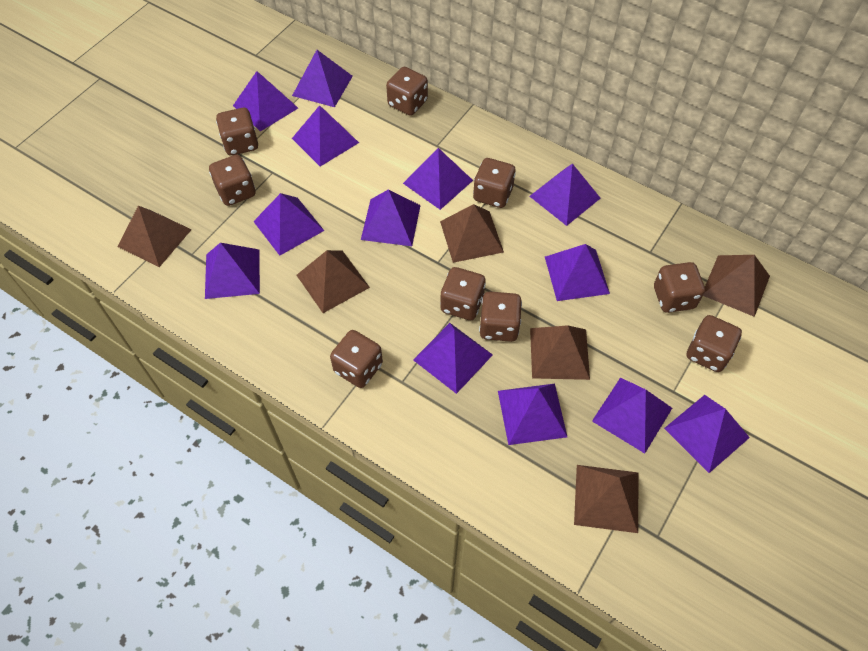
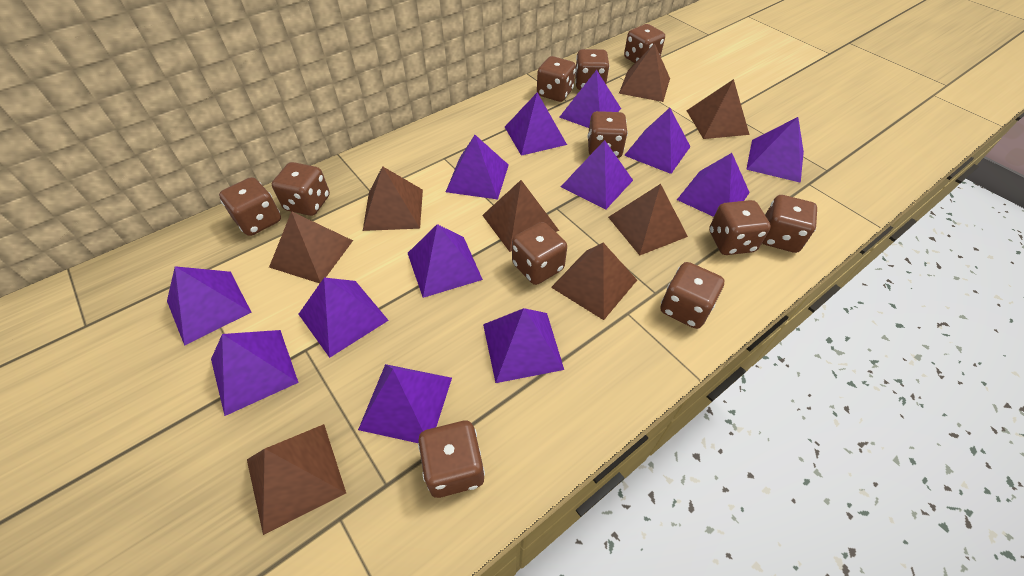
brown dice: 9 -> 11
brown pyramid: 6 -> 8

